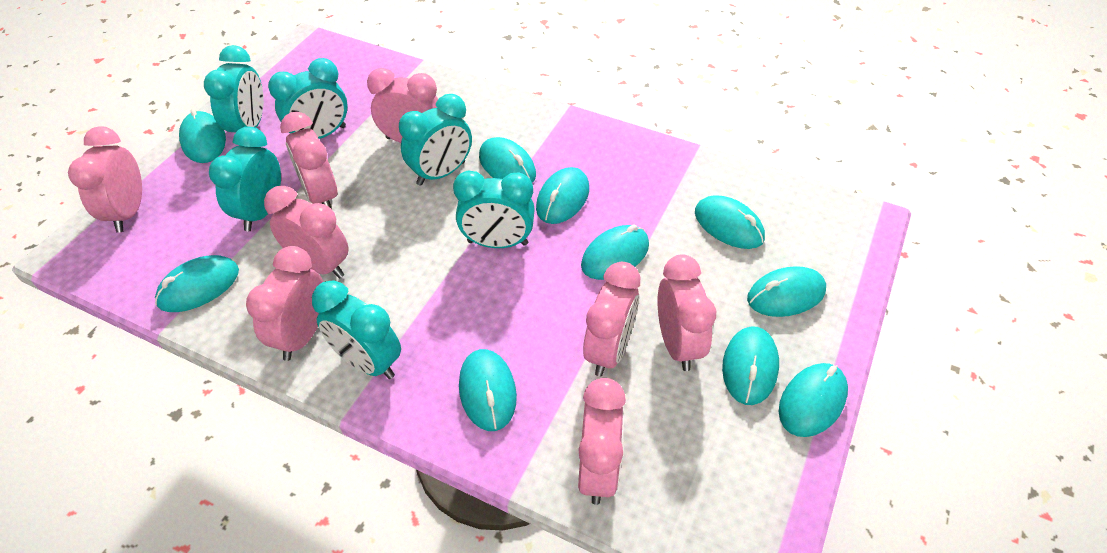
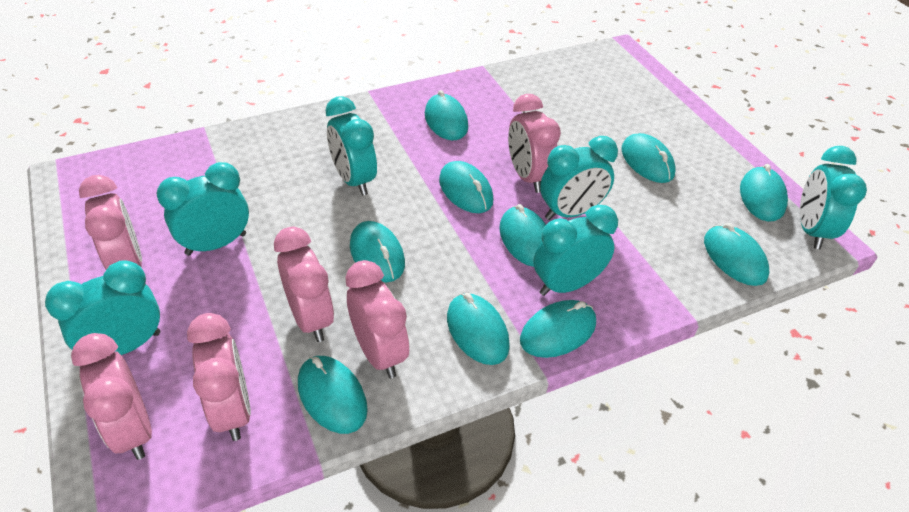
pink clock: 8 -> 6

